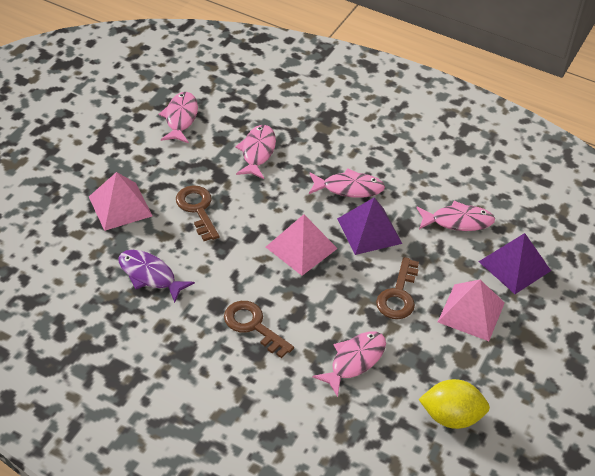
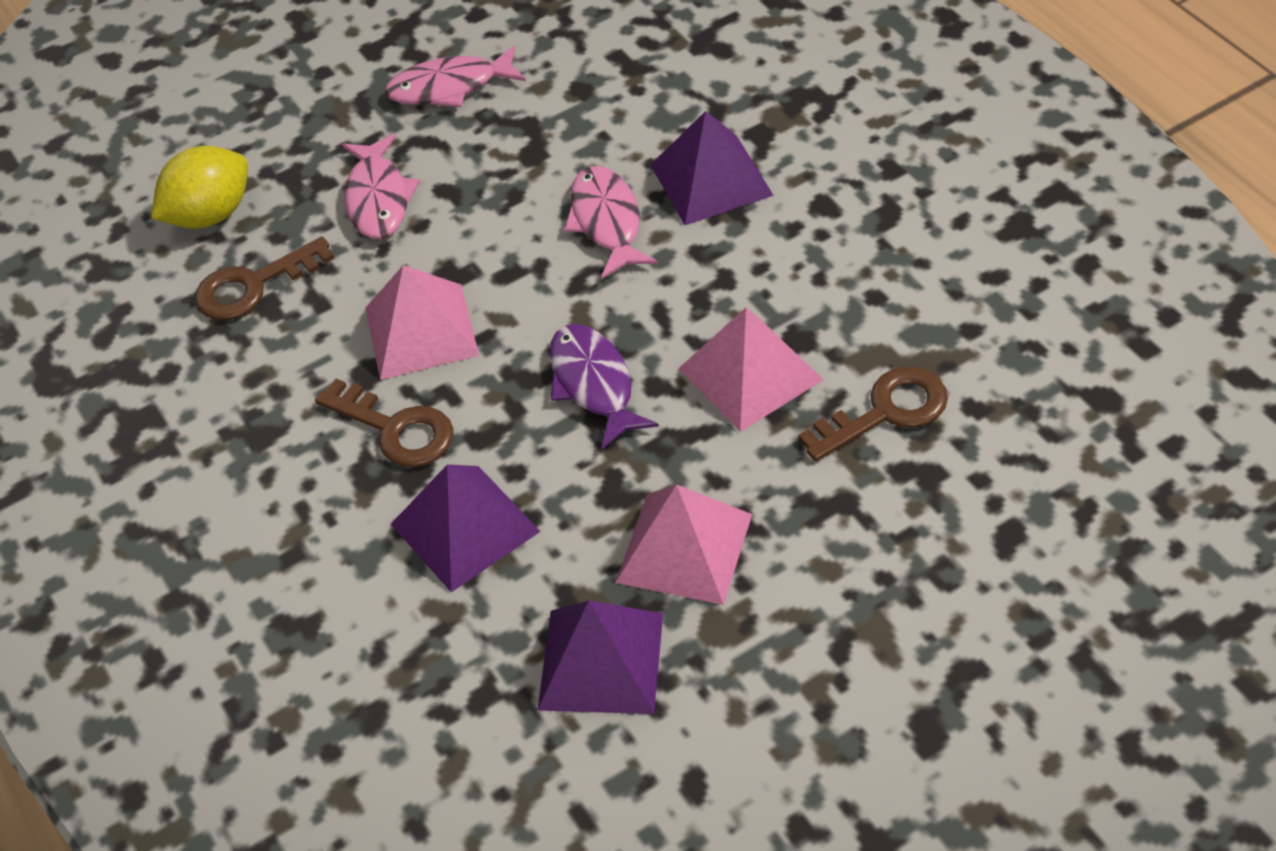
pink fish: 5 -> 3
purple pyramid: 2 -> 3

